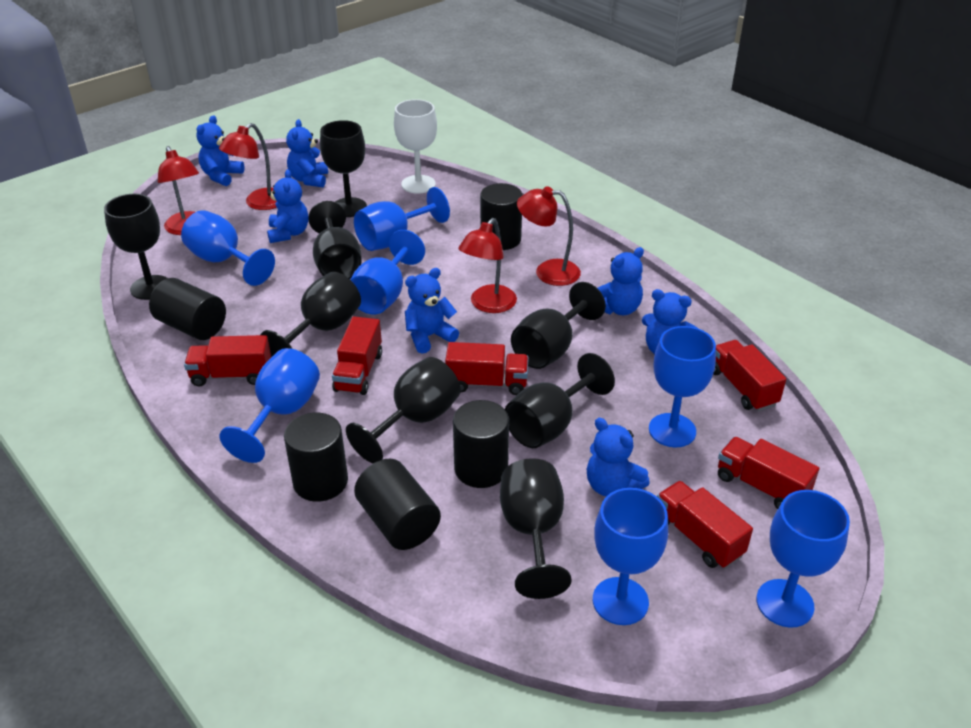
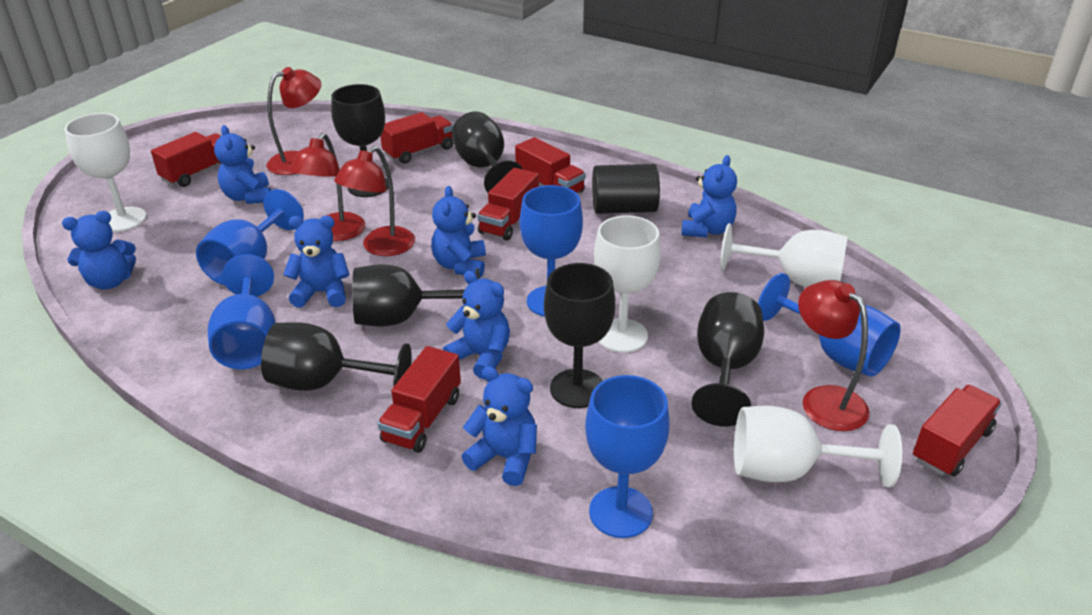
black cylinder: 5 -> 1
black goblet: 8 -> 6
blue goblet: 7 -> 5
white goblet: 1 -> 4

